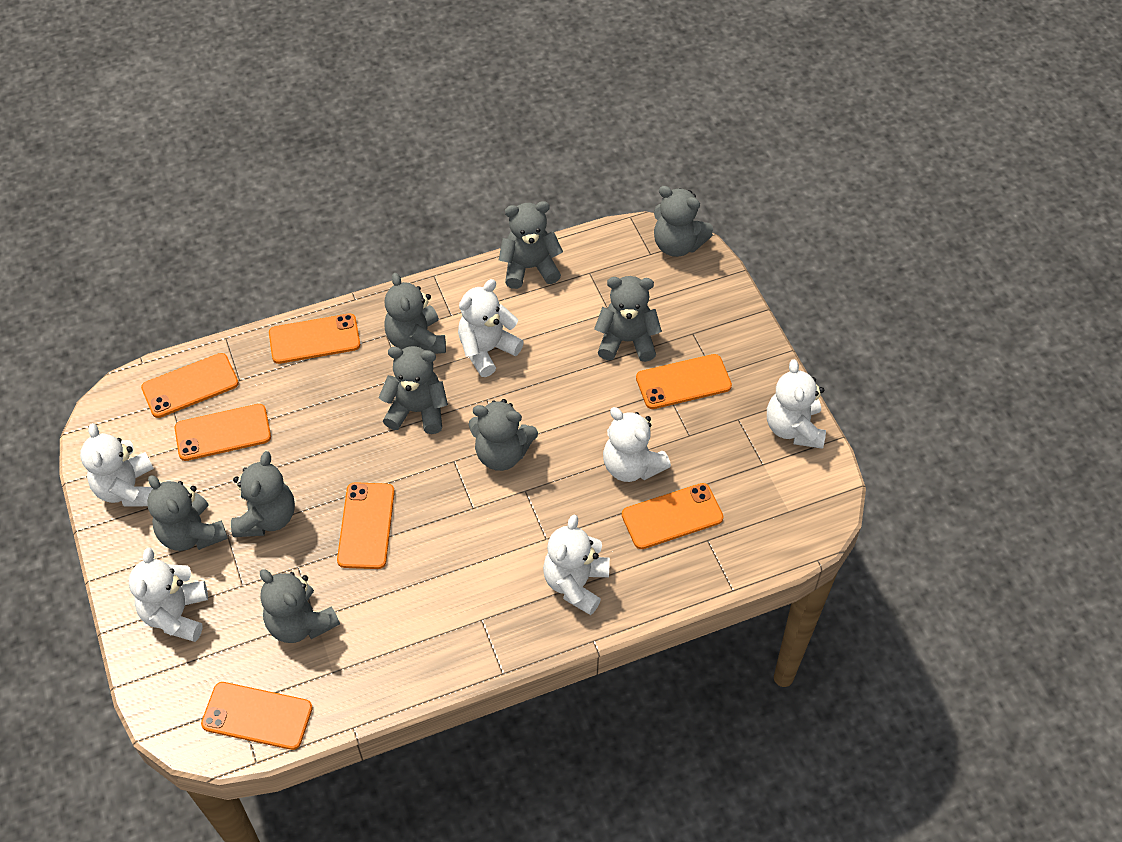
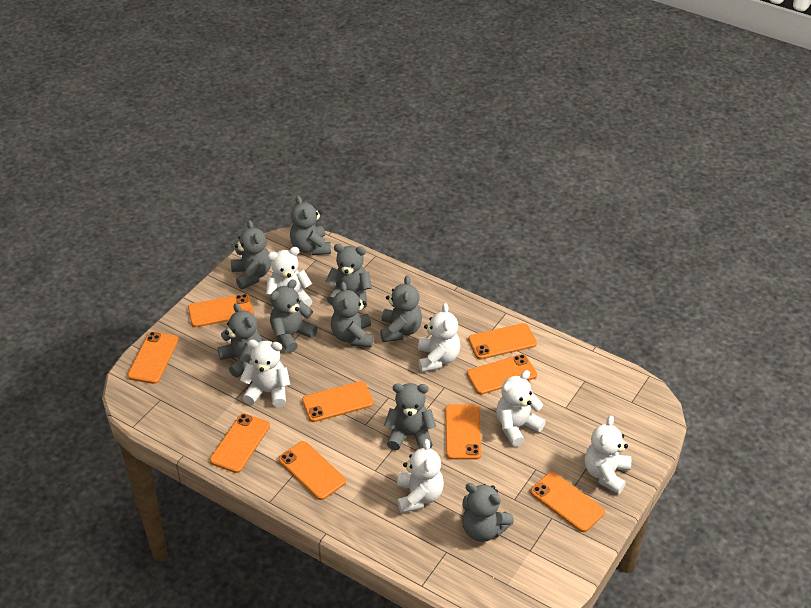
orange phone: 7 -> 9

